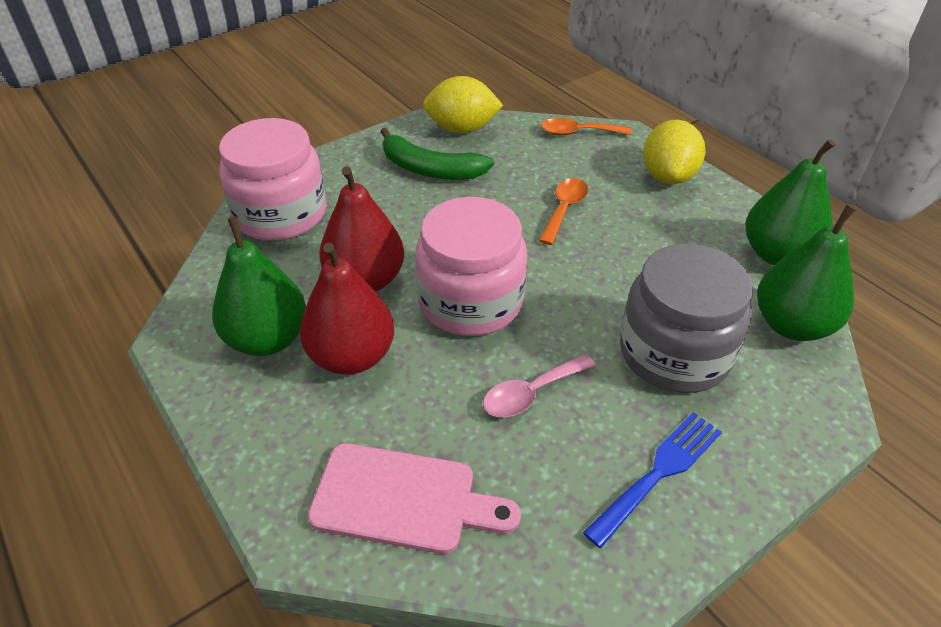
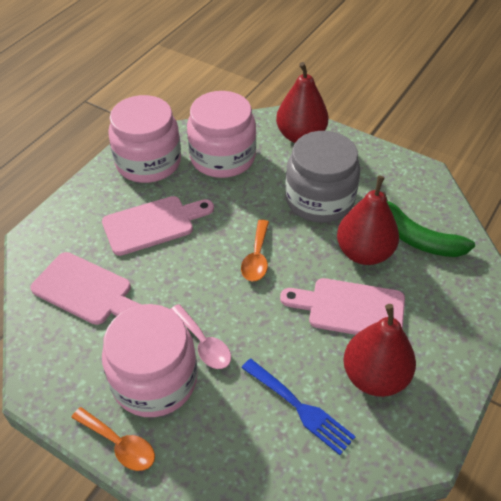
green pear: 3 -> 0
pink cutting board: 1 -> 3
pink jar: 2 -> 3
red pear: 2 -> 3
yellow lemon: 2 -> 0

